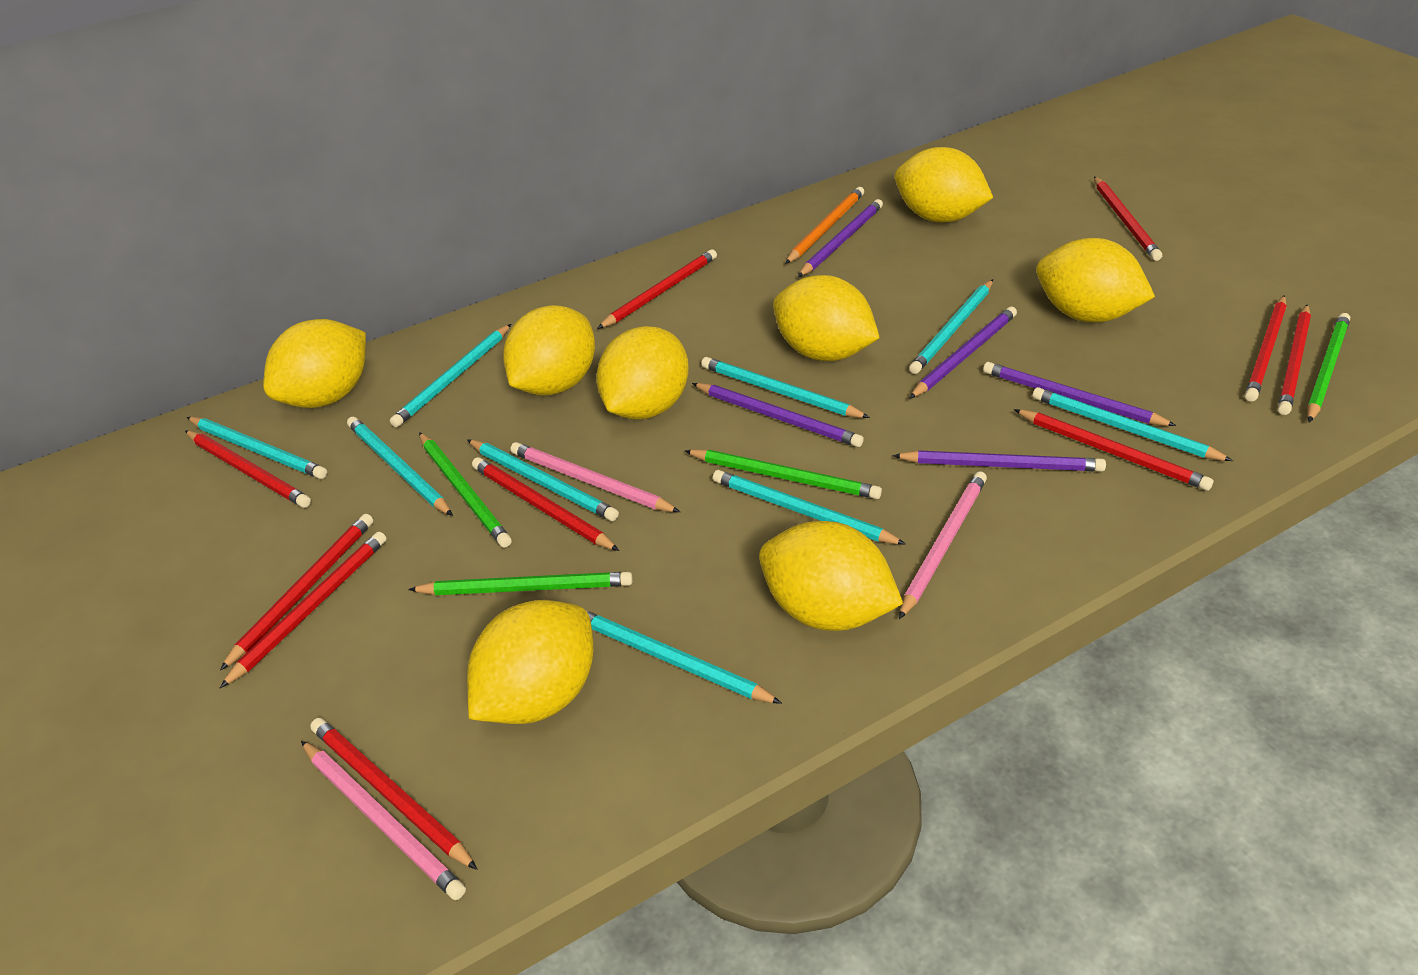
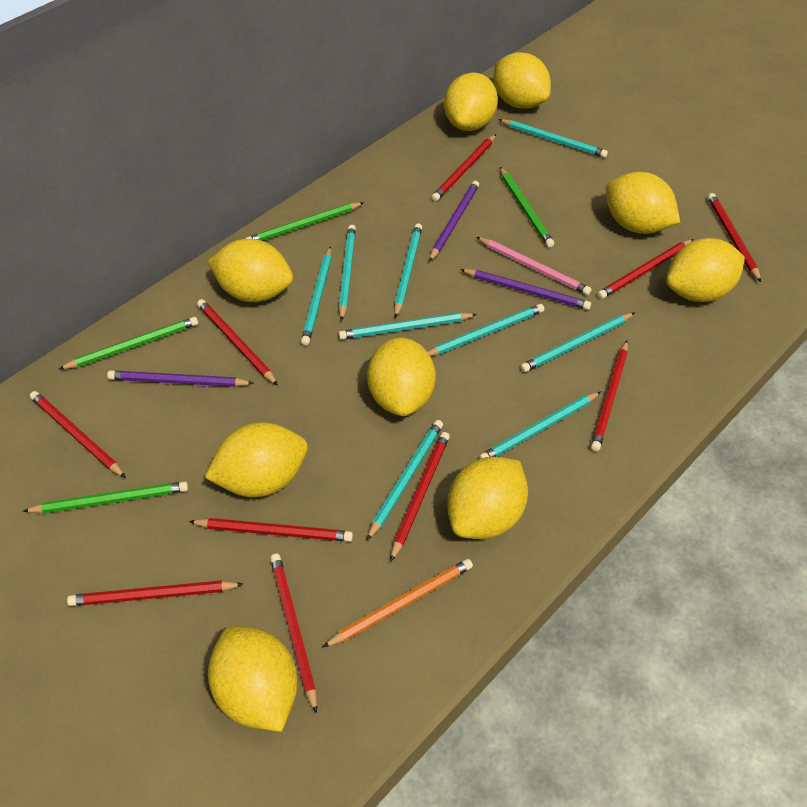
pink pencil: 3 -> 1
purple pencil: 5 -> 3
yellow lemon: 8 -> 9

